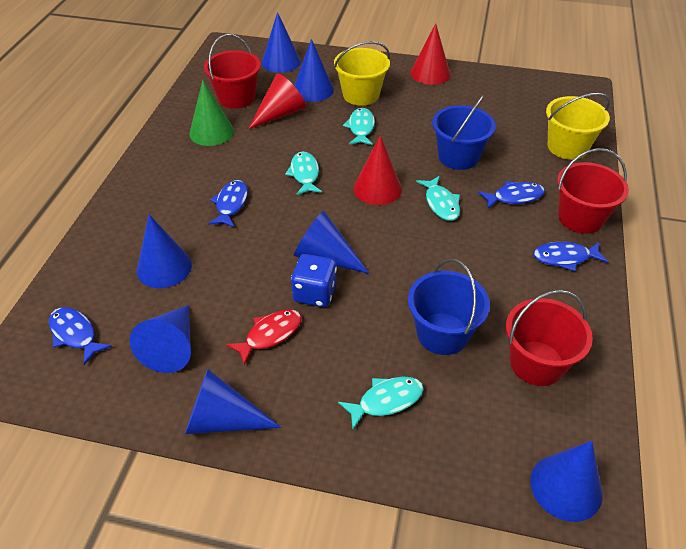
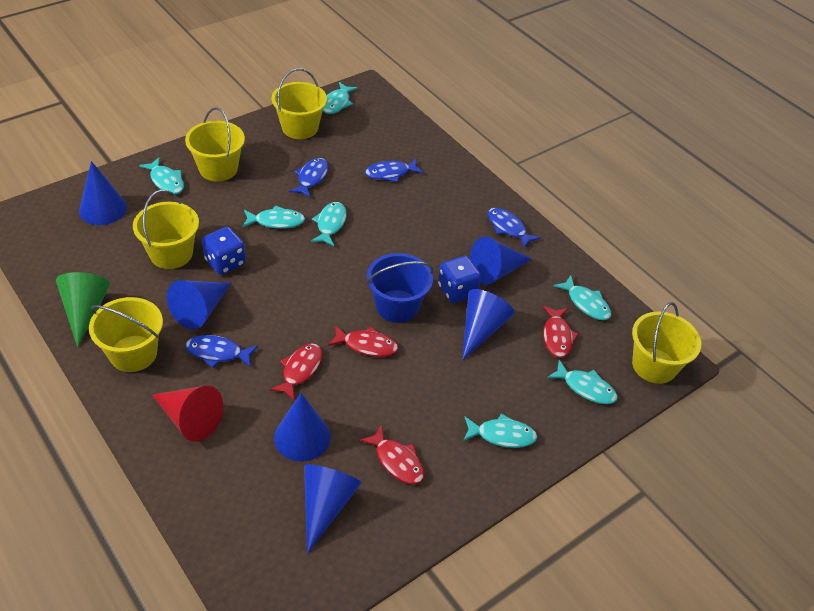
blue bucket: 2 -> 1
blue cone: 7 -> 6
blue dice: 1 -> 2
red bucket: 3 -> 0
red cone: 3 -> 1
red fish: 1 -> 4
turquoise fish: 4 -> 7
yellow bucket: 2 -> 5

